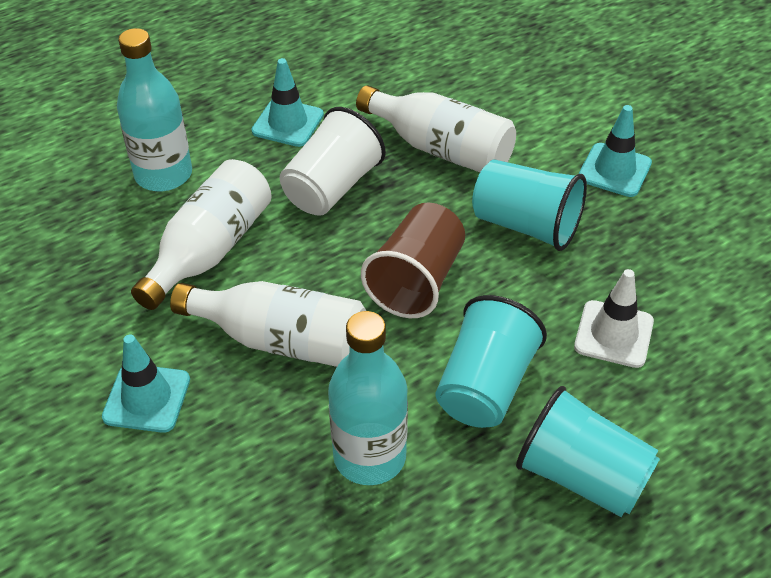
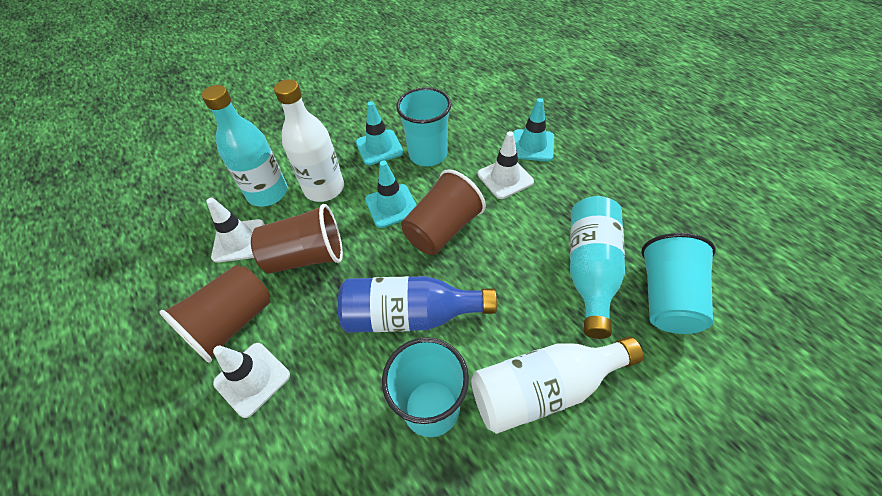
blue bottle: 0 -> 1
brown cup: 1 -> 3
white bottle: 3 -> 2
white cup: 1 -> 0
white traffic cone: 1 -> 3

